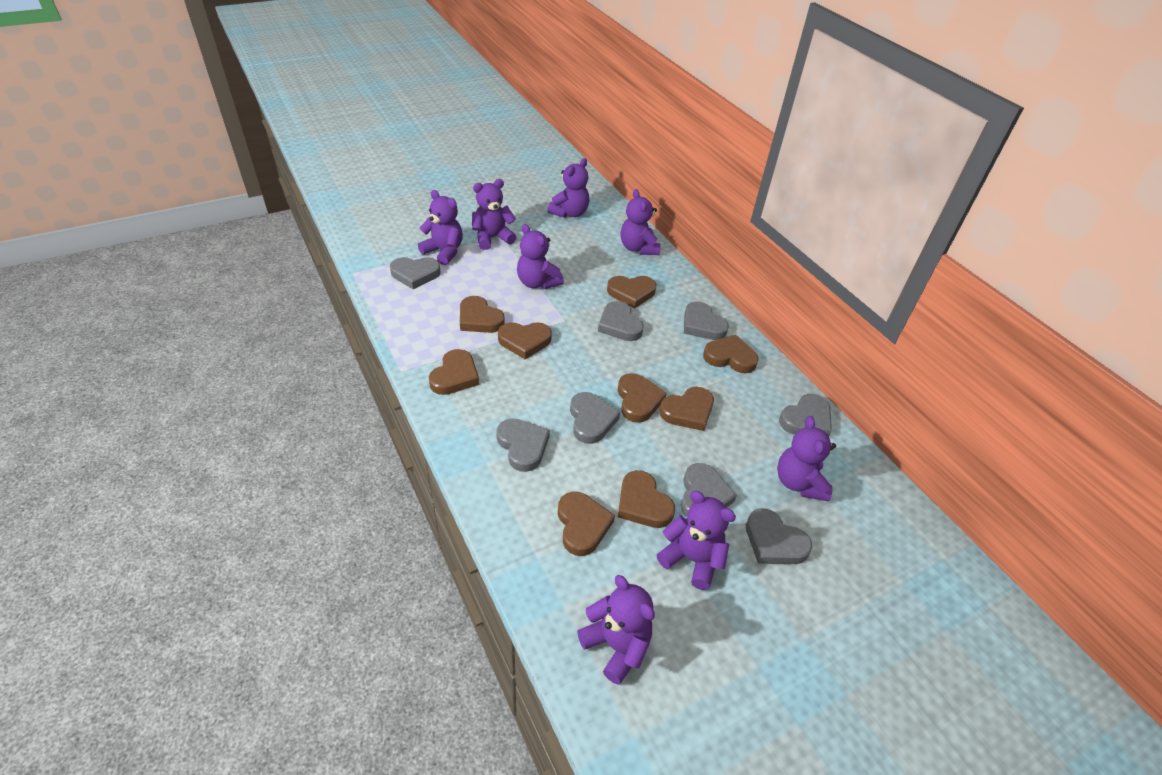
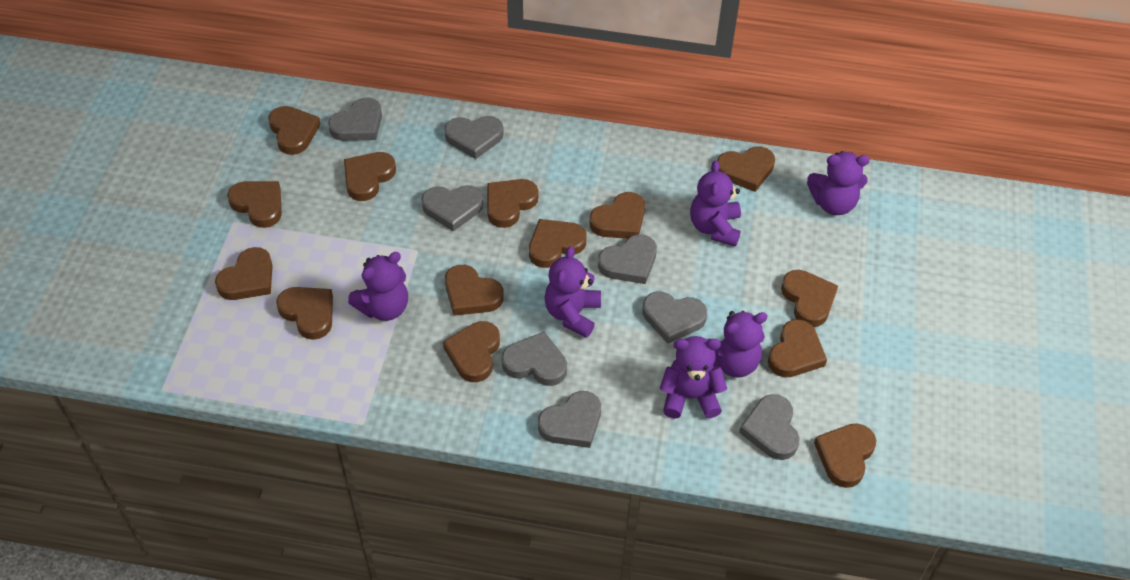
brown heart: 9 -> 14
purple teddy bear: 8 -> 6

